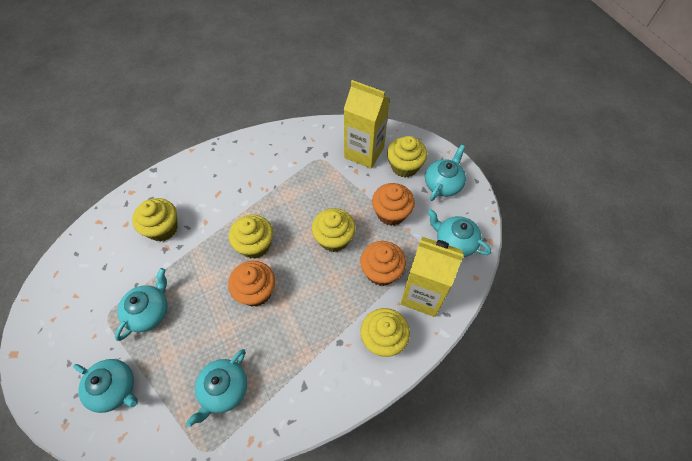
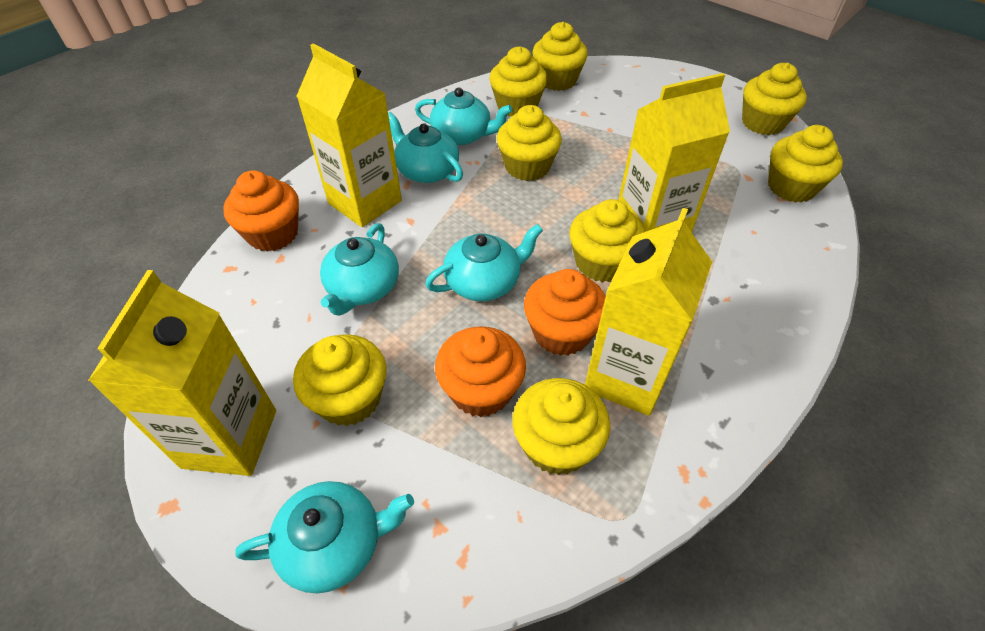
yellow carton: 2 -> 4
yellow cupcake: 5 -> 8

